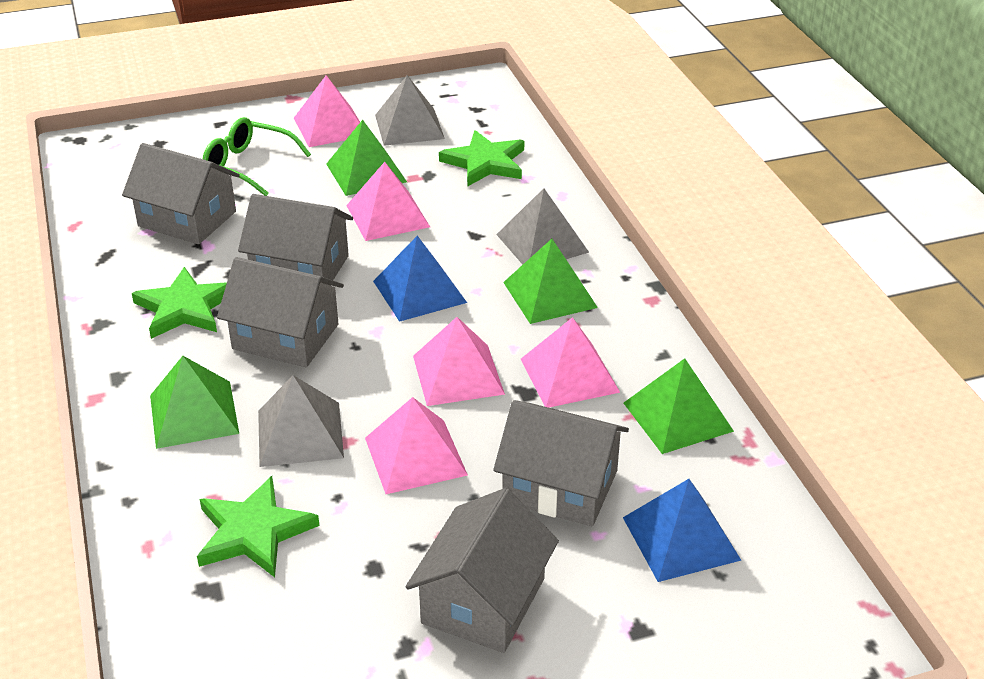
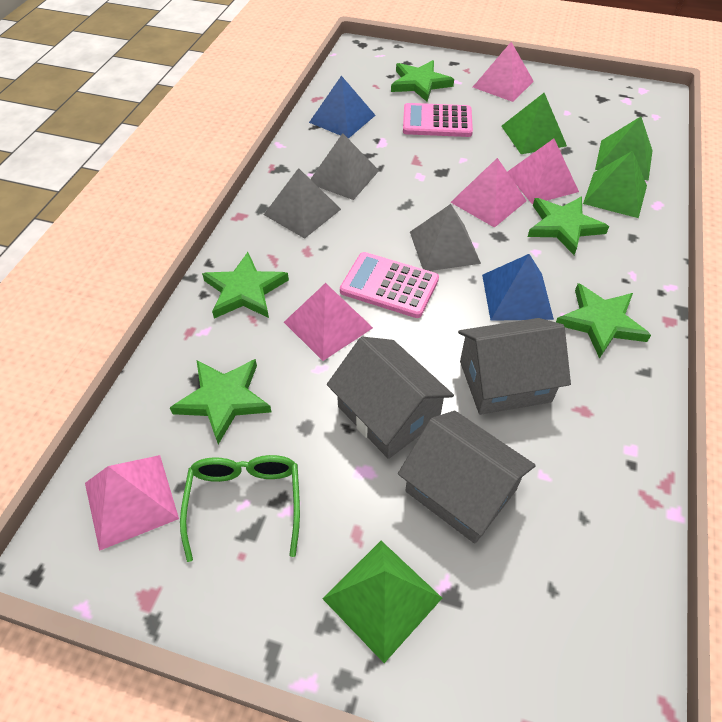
green star: 3 -> 5
grey house: 5 -> 3
pink calculator: 0 -> 2

